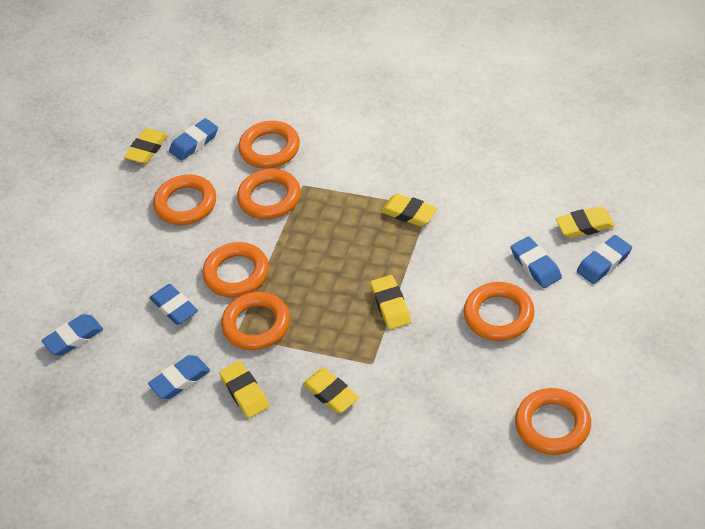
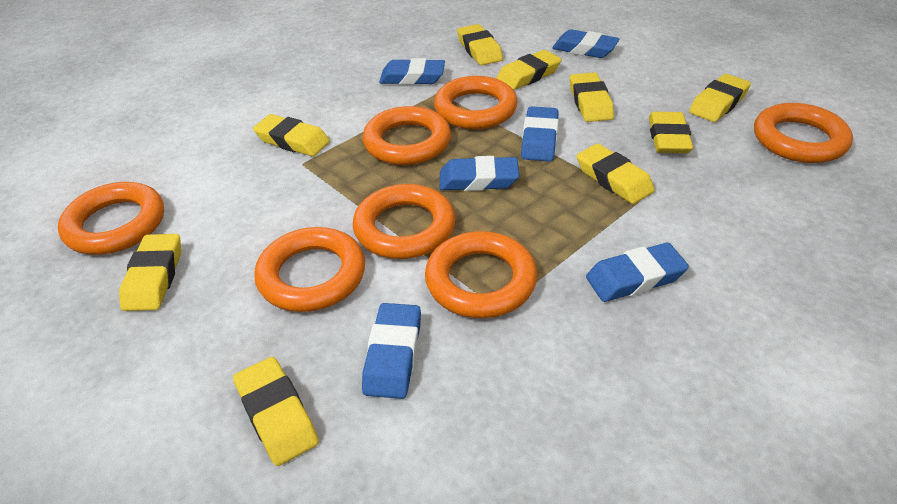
yellow eraser: 6 -> 9

